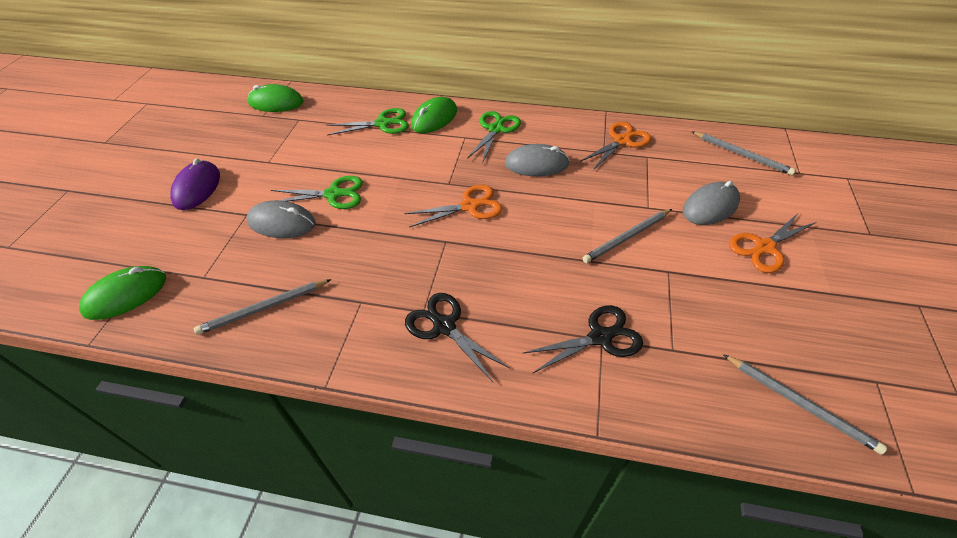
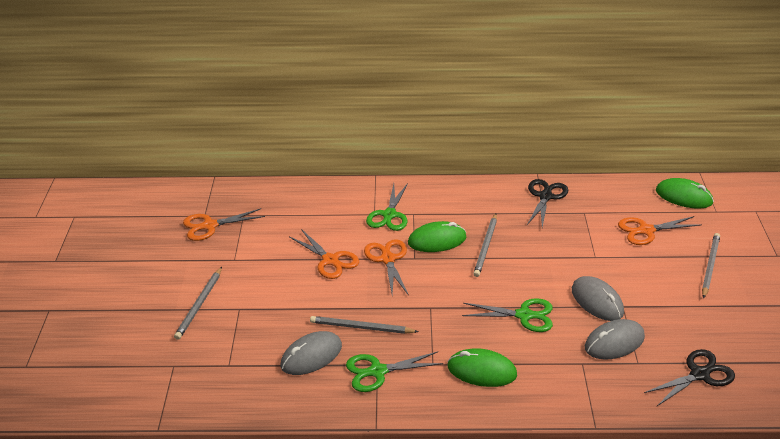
orange scissors: 3 -> 4
purple mouse: 1 -> 0

